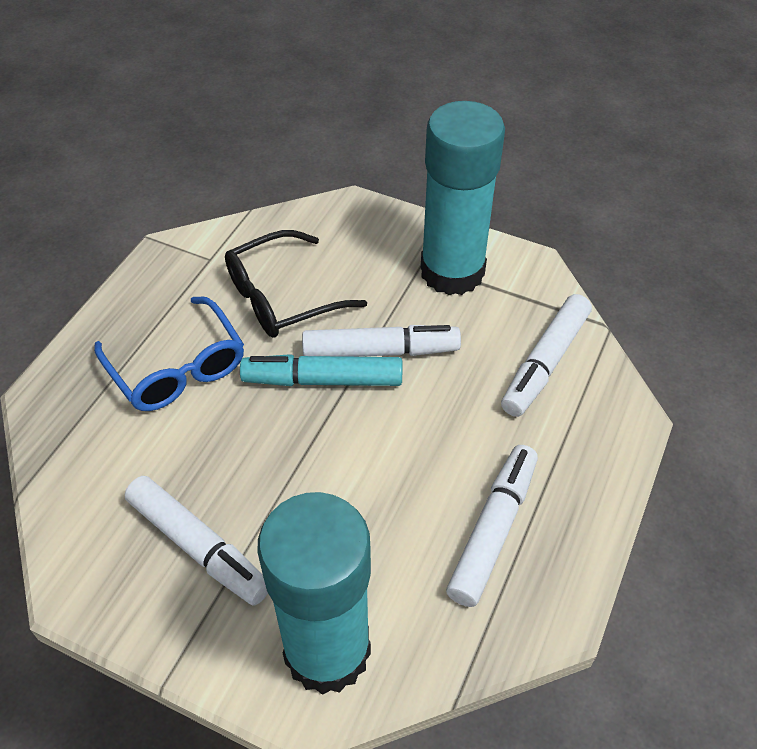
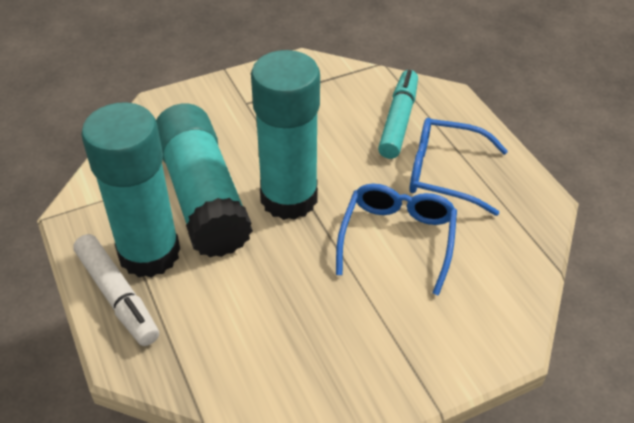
black glasses: 1 -> 0
blue glasses: 1 -> 2
turquoise glue stick: 2 -> 3
white marker: 4 -> 1

